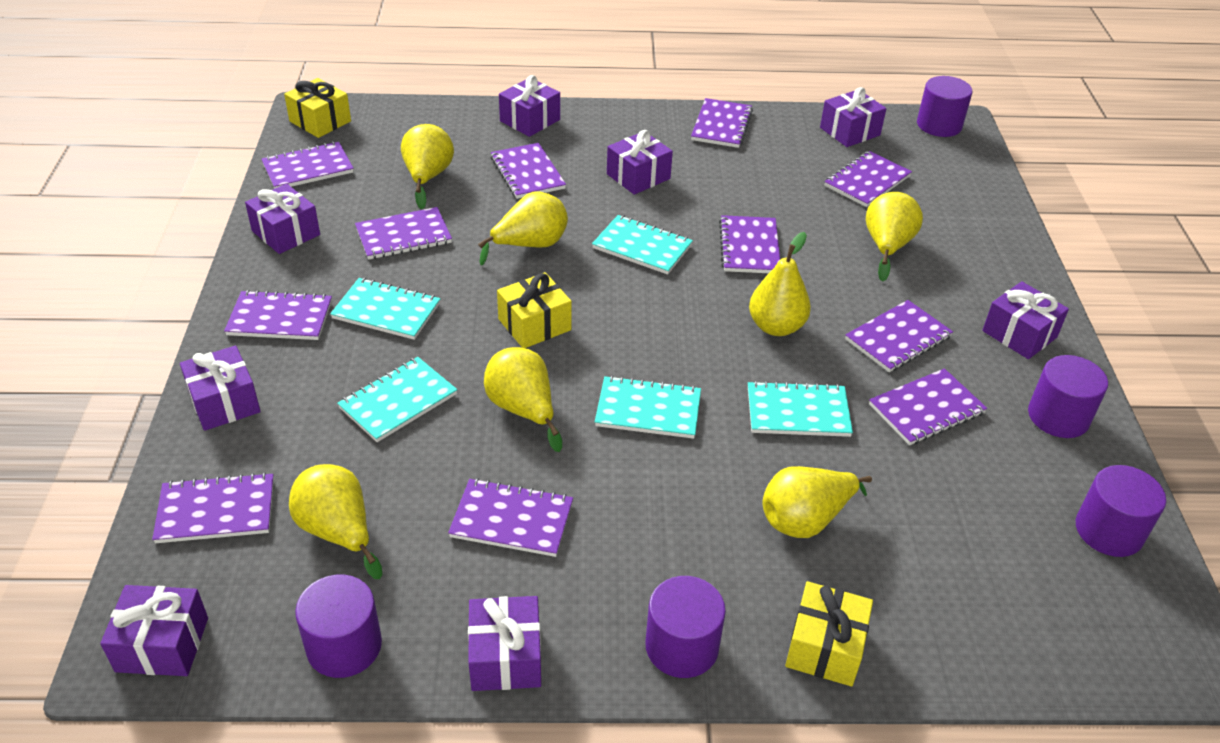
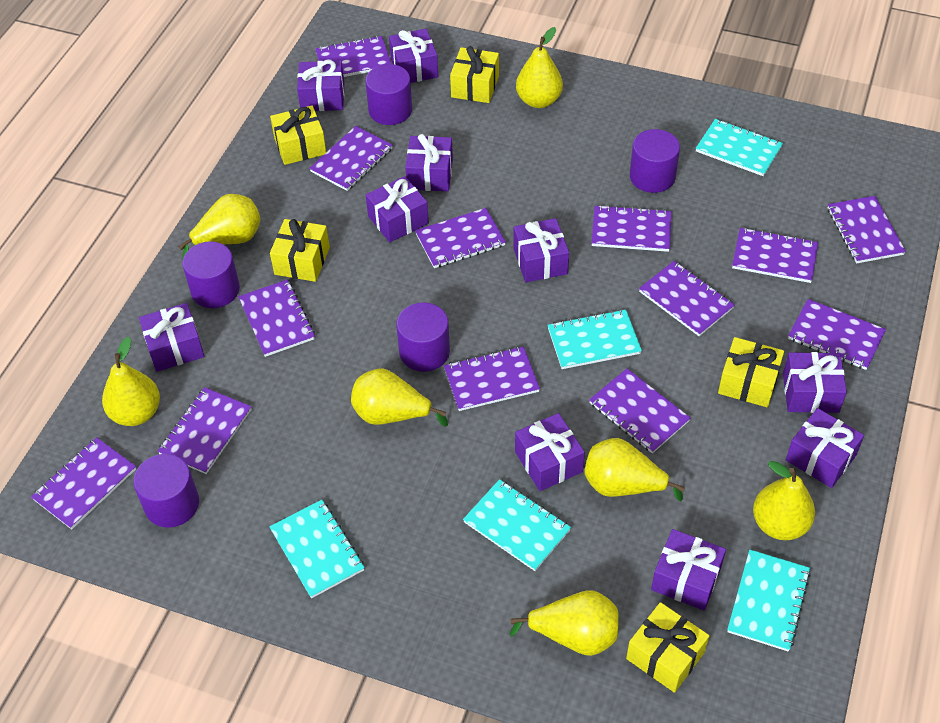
purple gift: 8 -> 10
purple notebook: 11 -> 13
yellow gift: 3 -> 5

